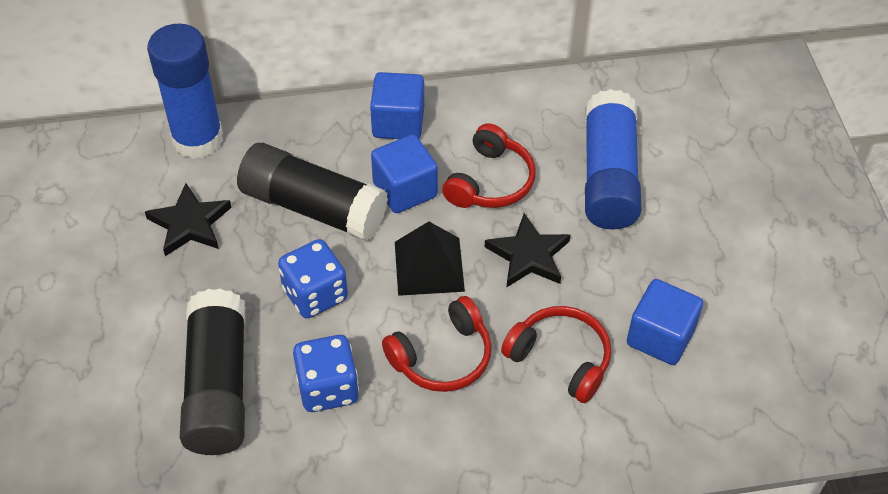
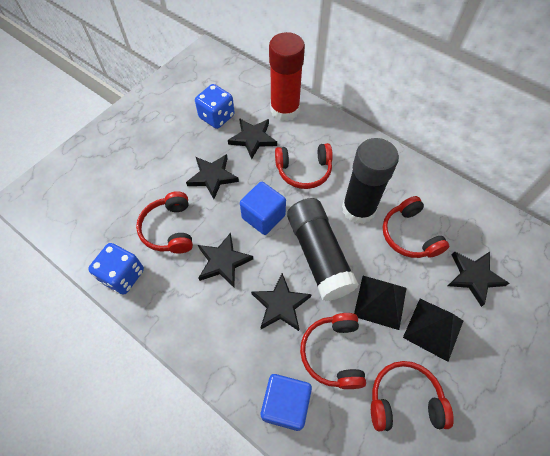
black pyramid: 1 -> 2
black star: 2 -> 5
blue cube: 3 -> 2
blue glue stick: 2 -> 0
red glue stick: 0 -> 1
red headphones: 3 -> 5

